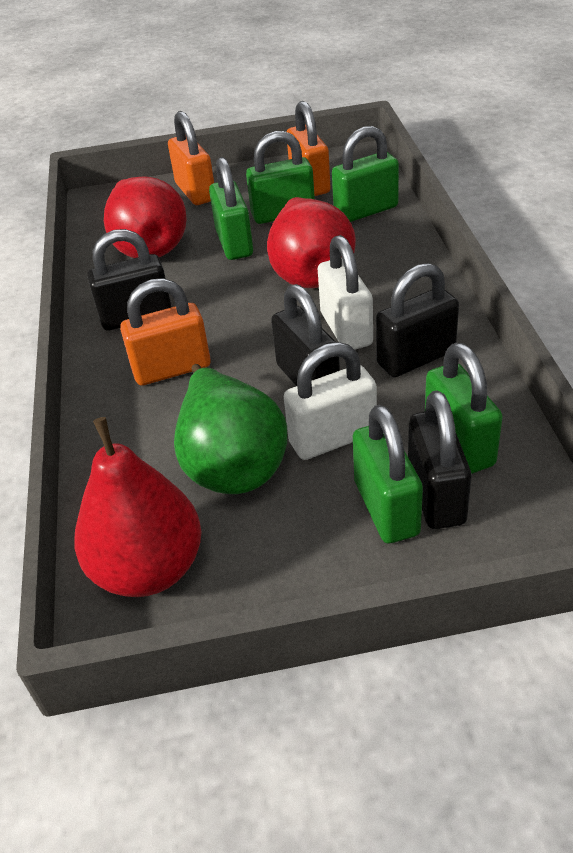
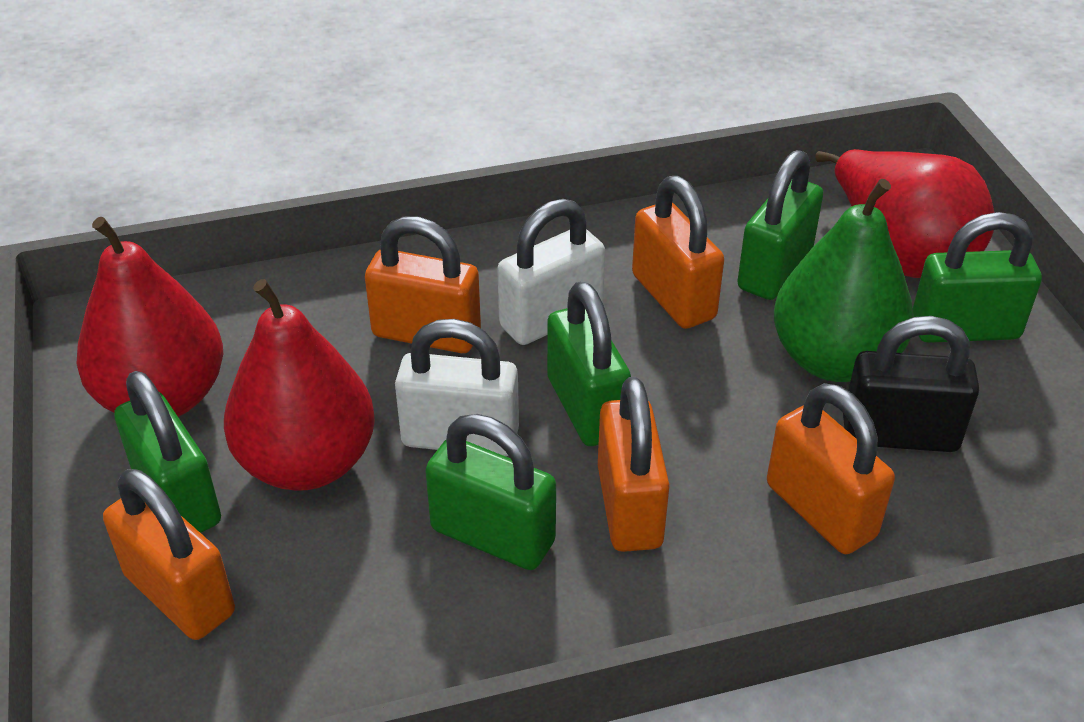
black padlock: 4 -> 1
orange padlock: 3 -> 5

